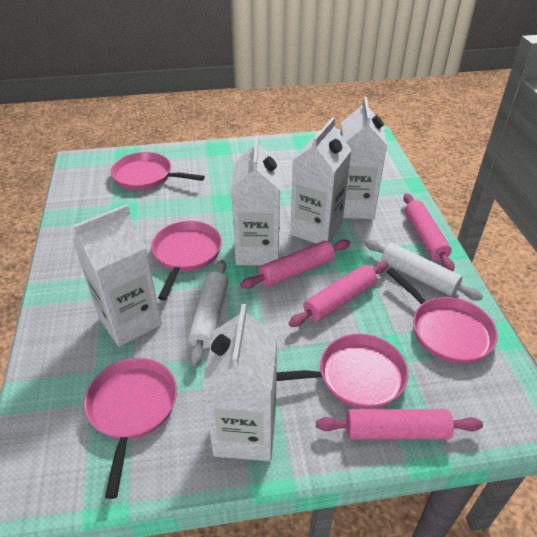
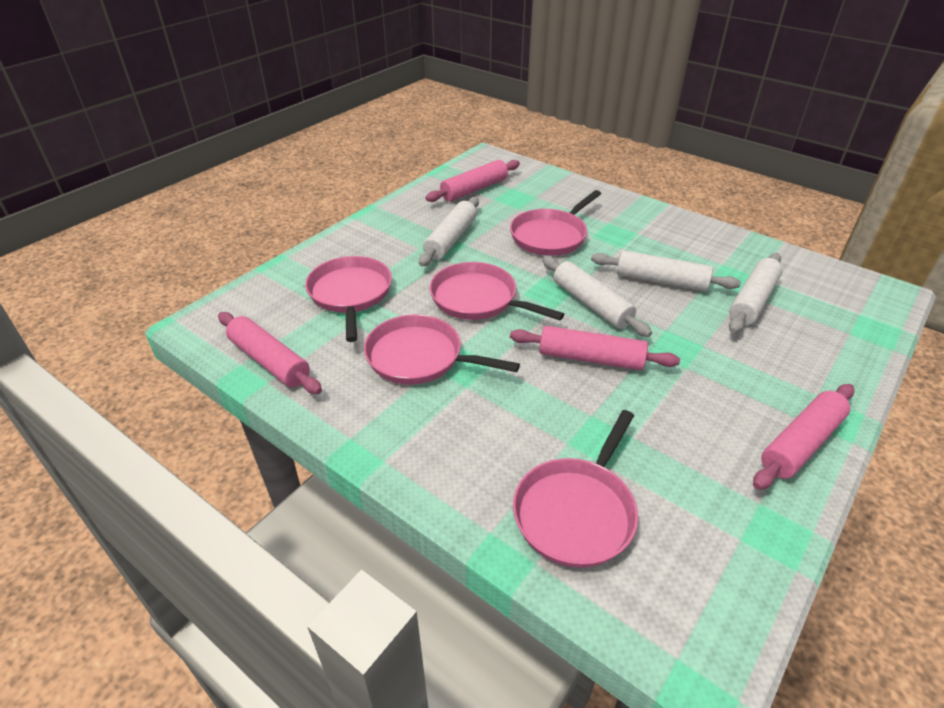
white carton: 5 -> 0
white rolling pin: 2 -> 4

